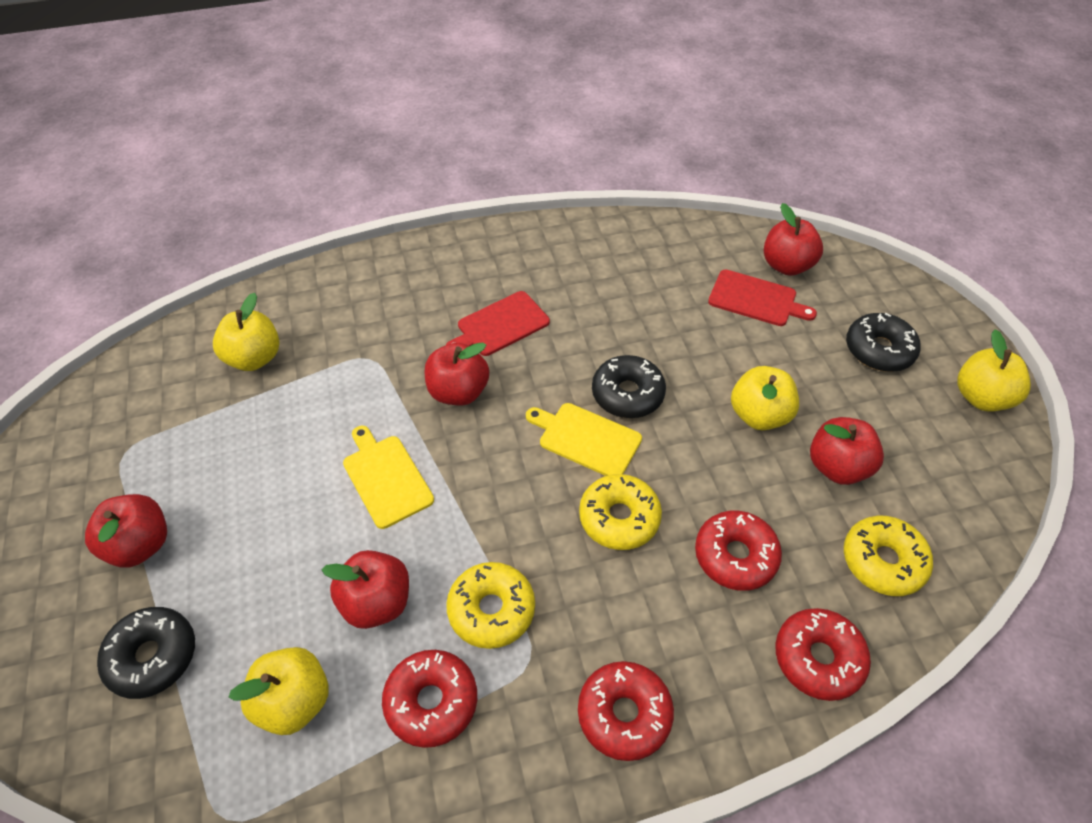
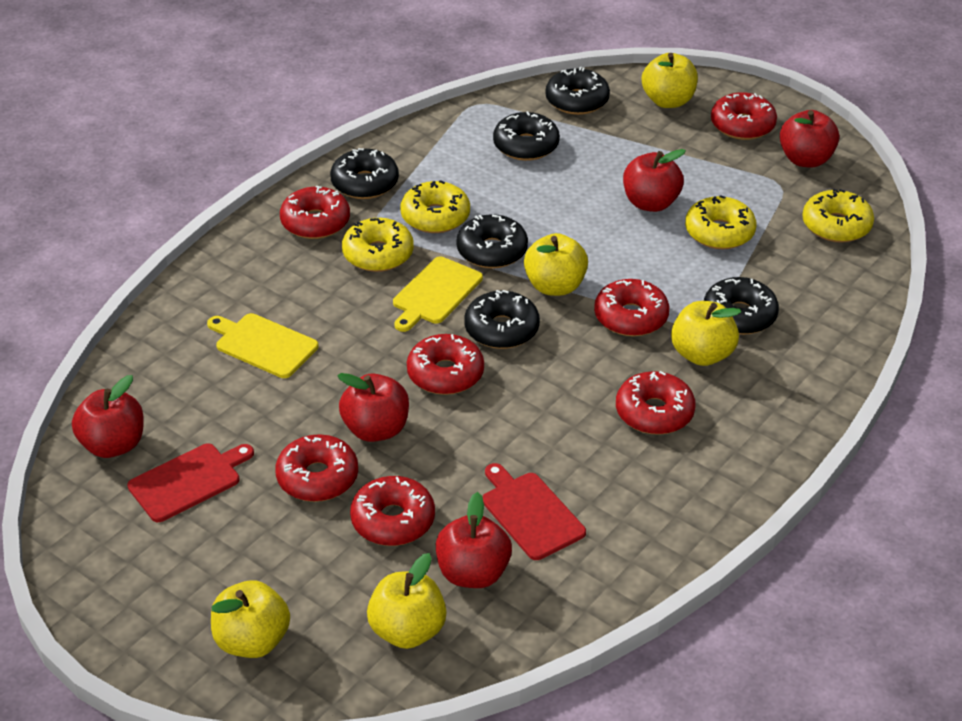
black donut: 3 -> 6
red donut: 4 -> 7
yellow apple: 4 -> 5
yellow donut: 3 -> 4

